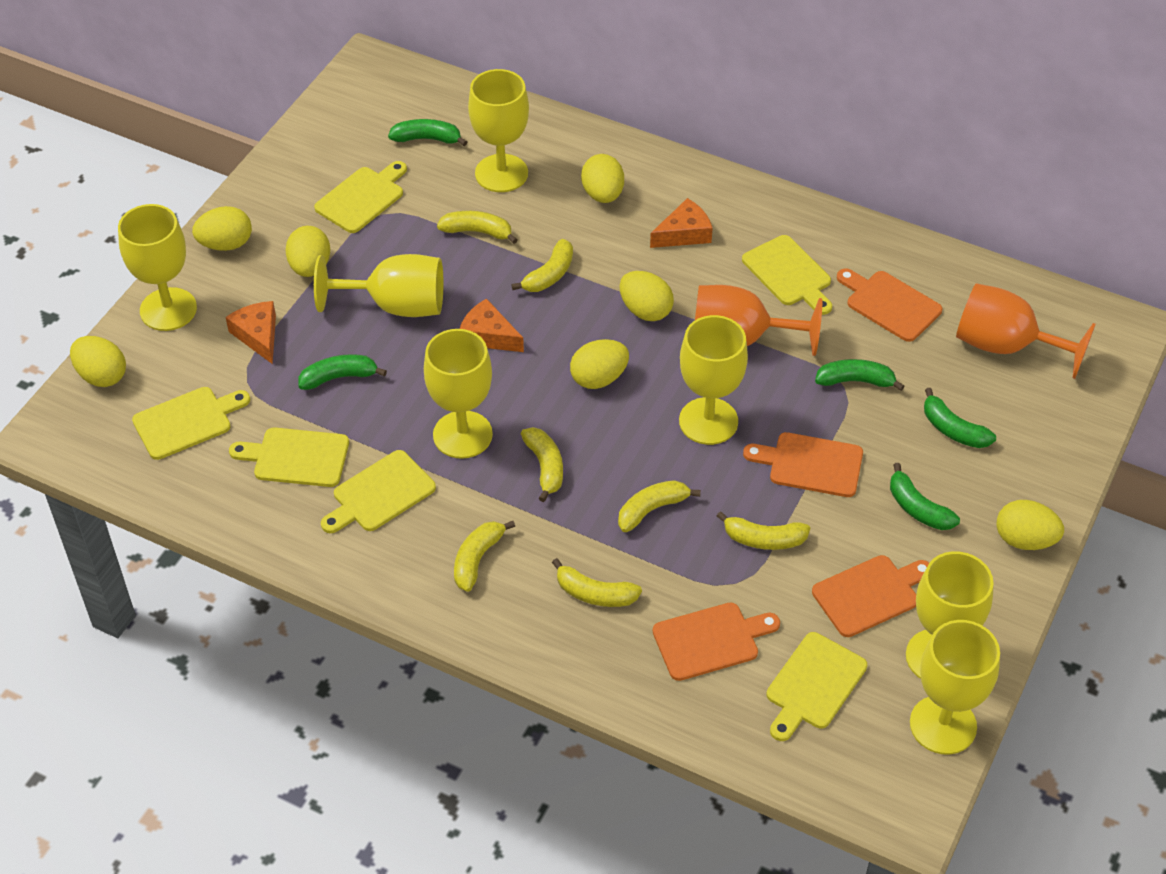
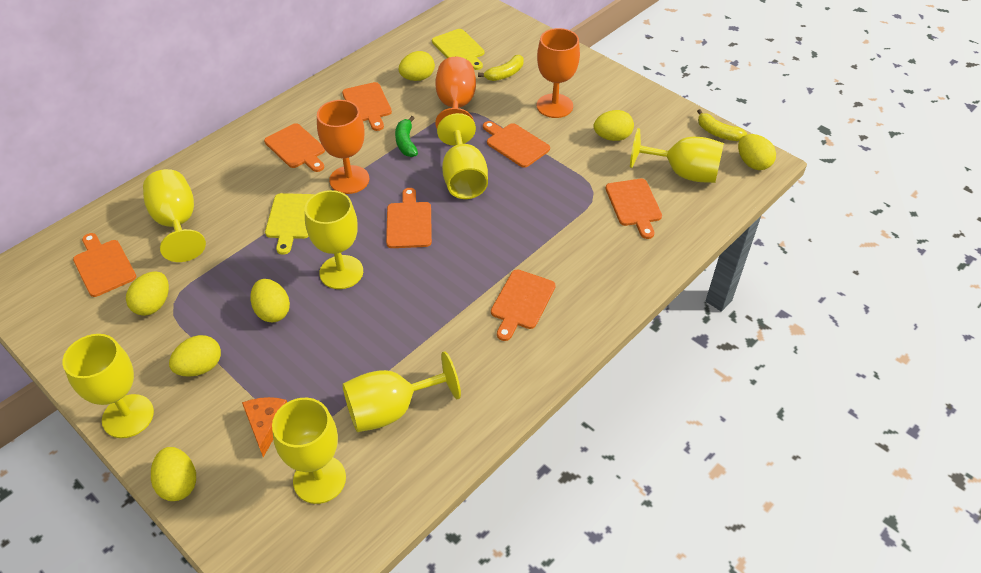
green banana: 5 -> 1
orange cheese: 3 -> 1
orange cutting board: 4 -> 7
orange goblet: 2 -> 3
yellow banana: 7 -> 2
yellow cutting board: 6 -> 2

